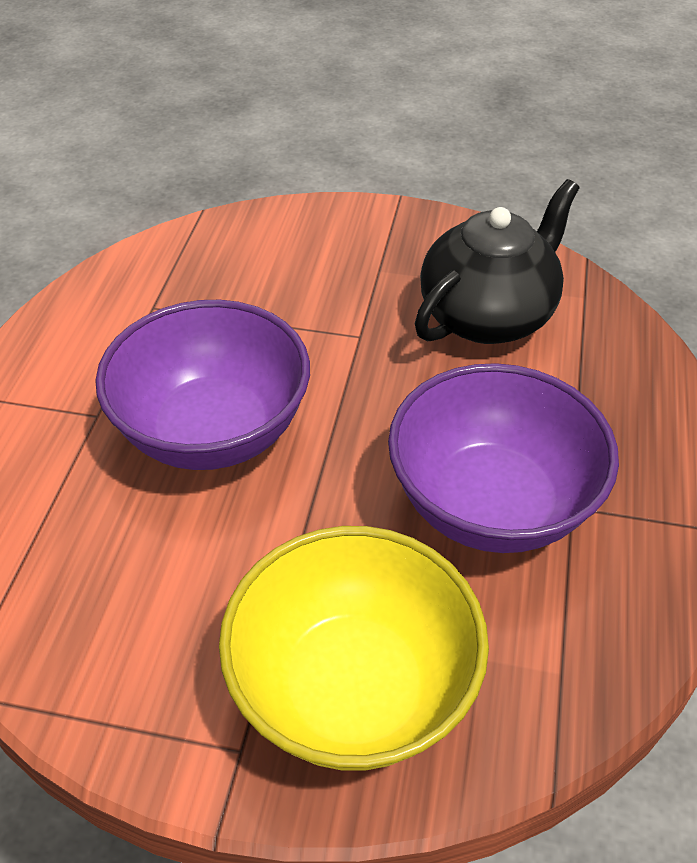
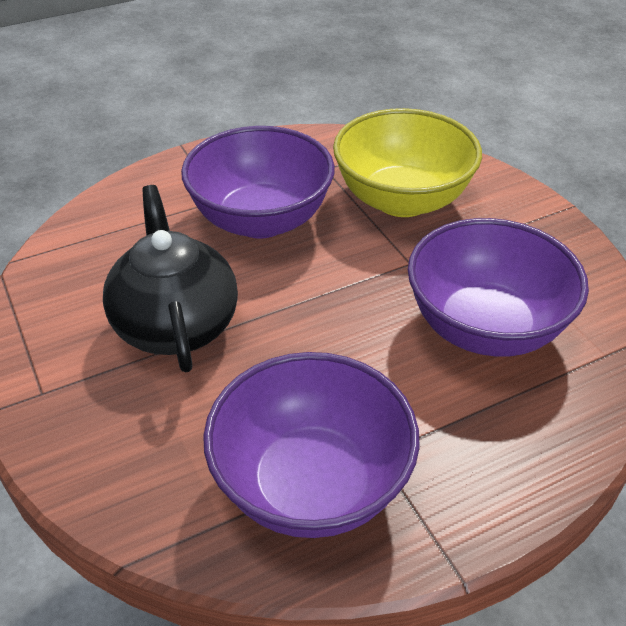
purple bowl: 2 -> 3

